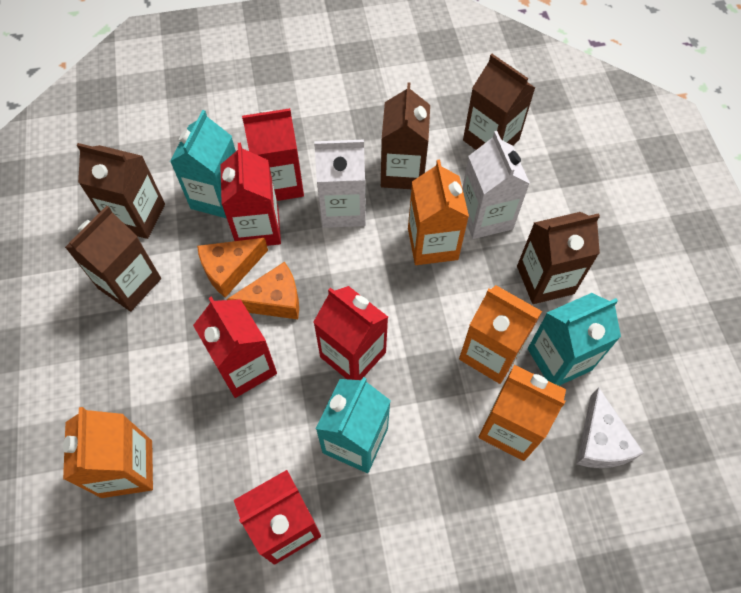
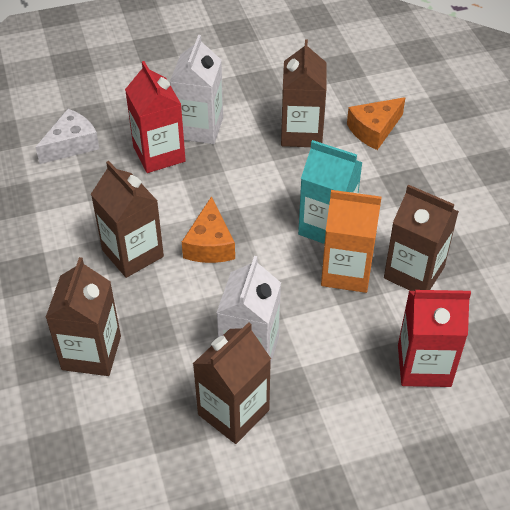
orange carton: 4 -> 1
red carton: 5 -> 2
turquoise carton: 3 -> 1

